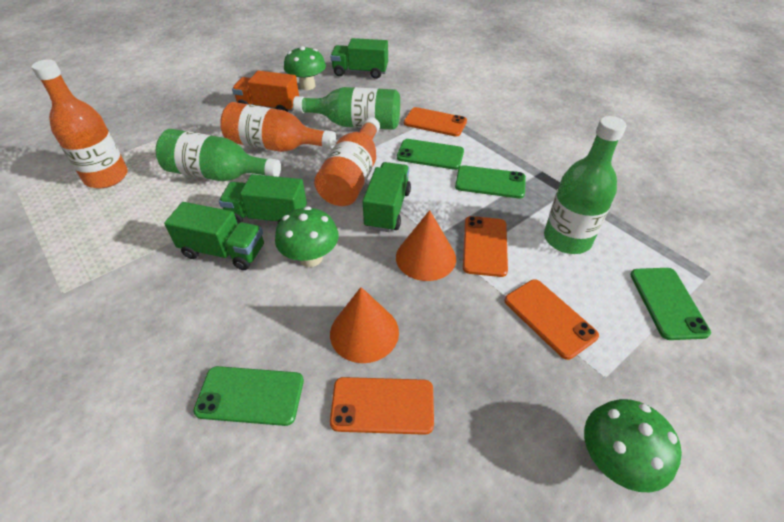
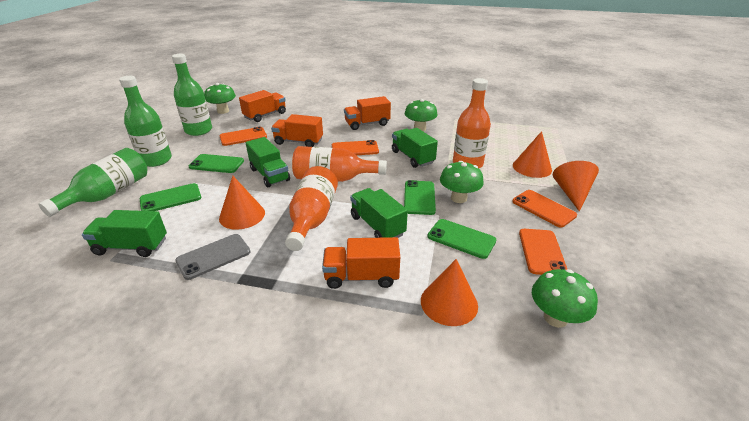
green mushroom: 3 -> 4
grey phone: 0 -> 1
orange cone: 2 -> 4
orange truck: 1 -> 4

